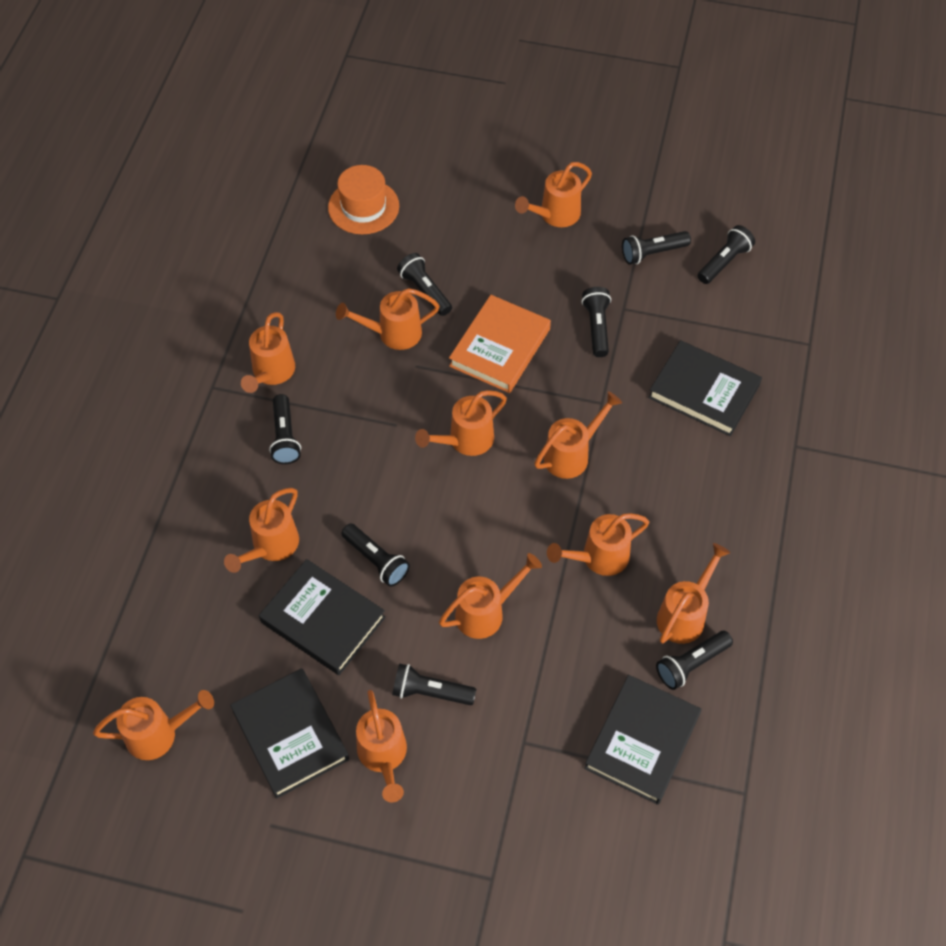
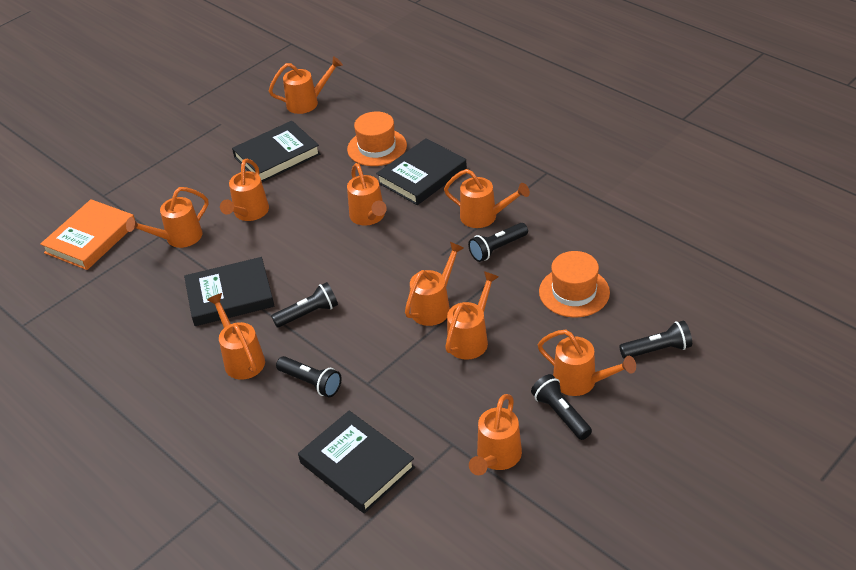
black flashlight: 8 -> 5
orange hat: 1 -> 2
orange watering can: 11 -> 10

